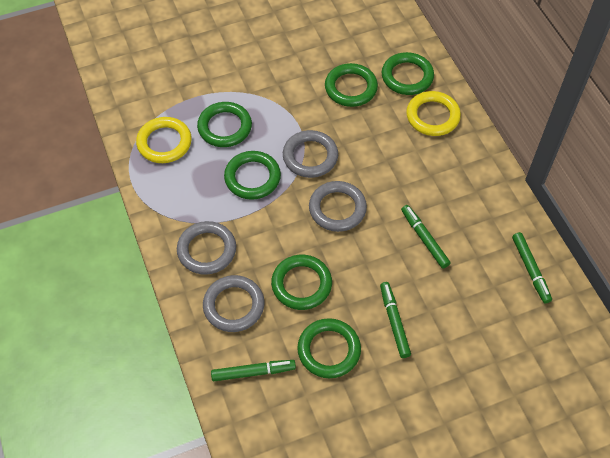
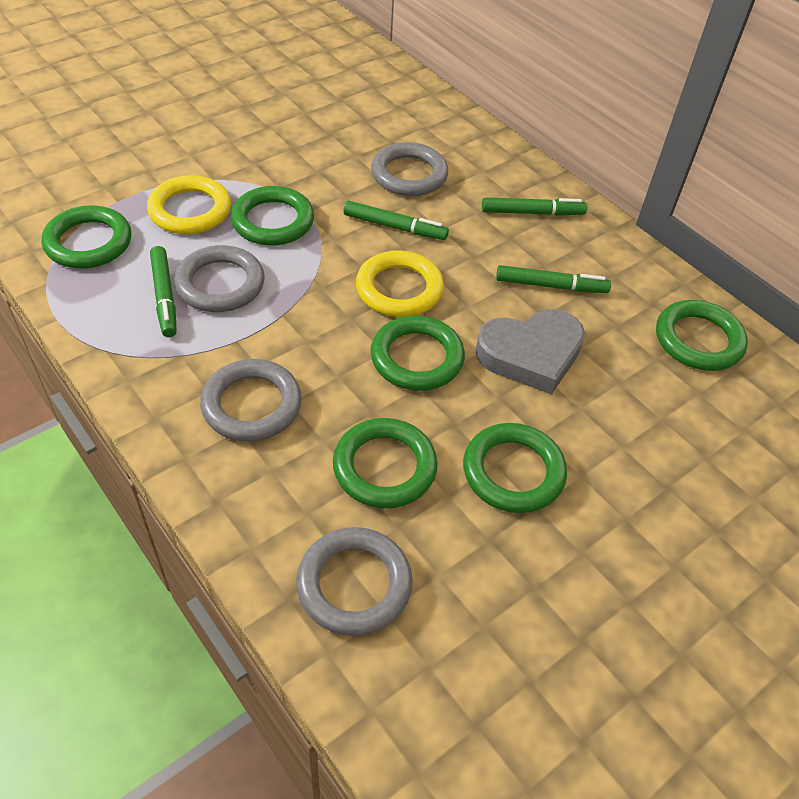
grey heart: 0 -> 1

